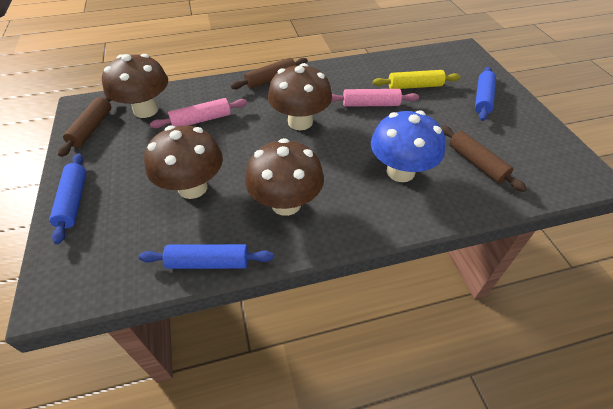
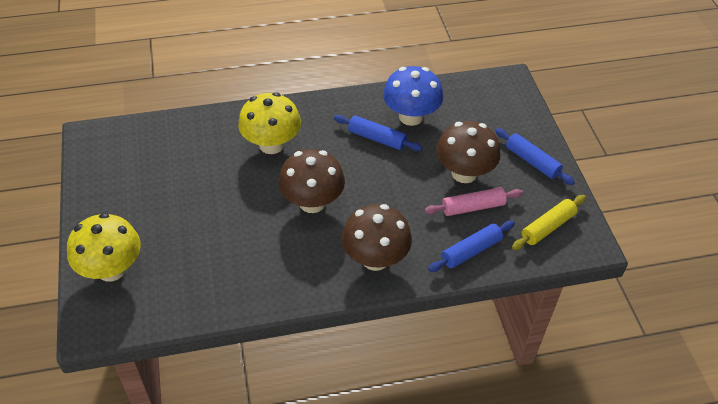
brown mushroom: 4 -> 3
brown rolling pin: 3 -> 0
pink rolling pin: 2 -> 1
yellow mushroom: 0 -> 2

